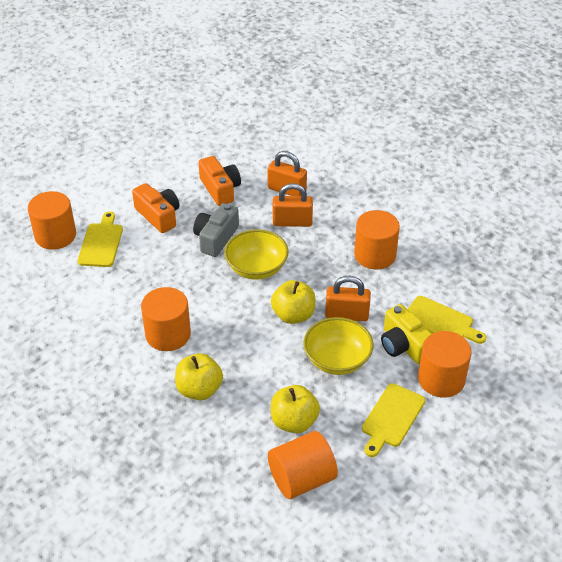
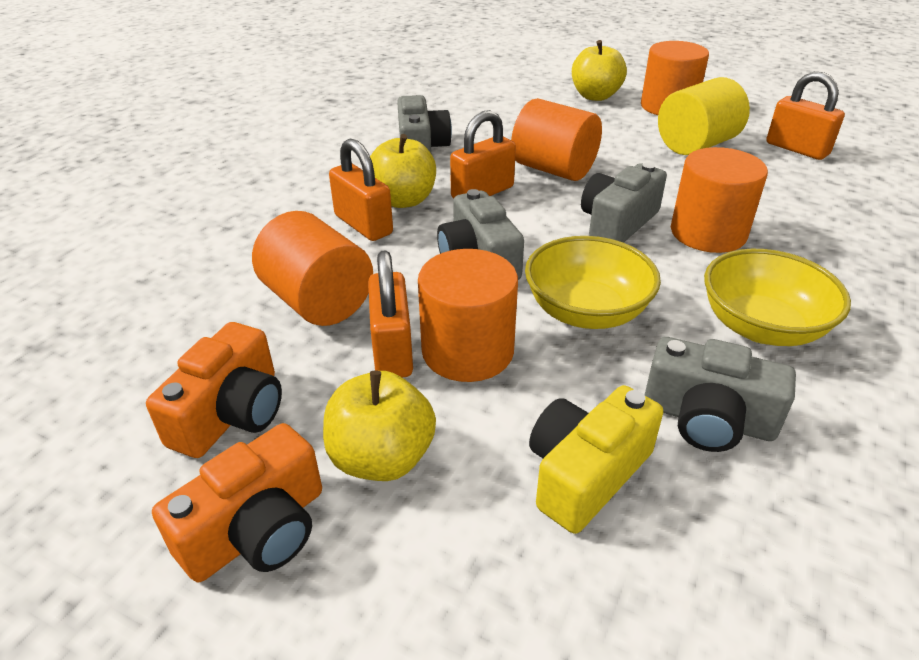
grey camera: 1 -> 4
orange padlock: 3 -> 4
yellow cutting board: 3 -> 0
yellow cylinder: 0 -> 1

